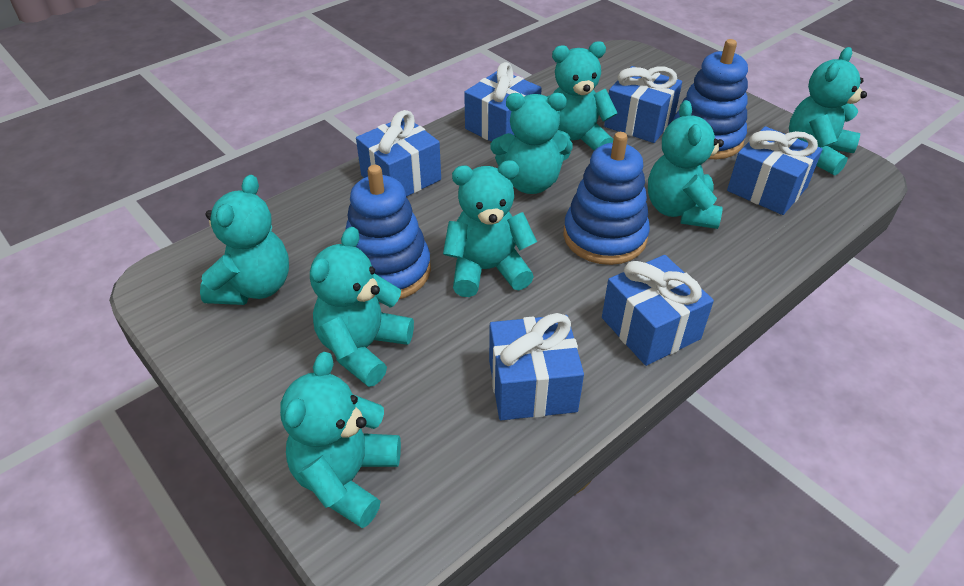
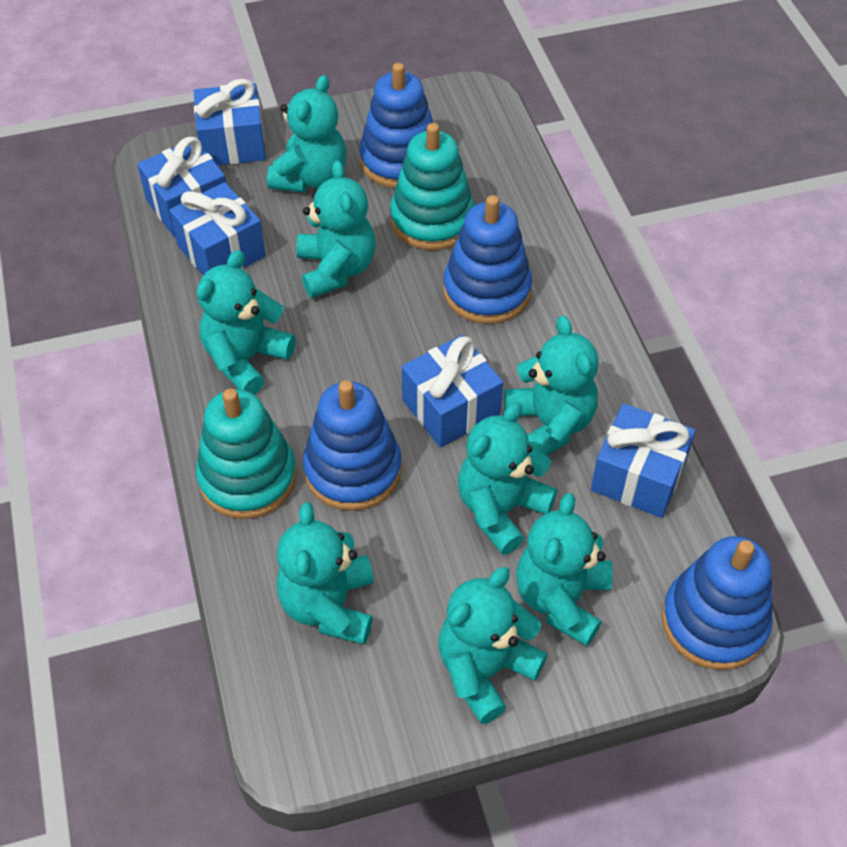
blue gift: 6 -> 5
blue stacking toy: 3 -> 4
turquoise stacking toy: 0 -> 2

